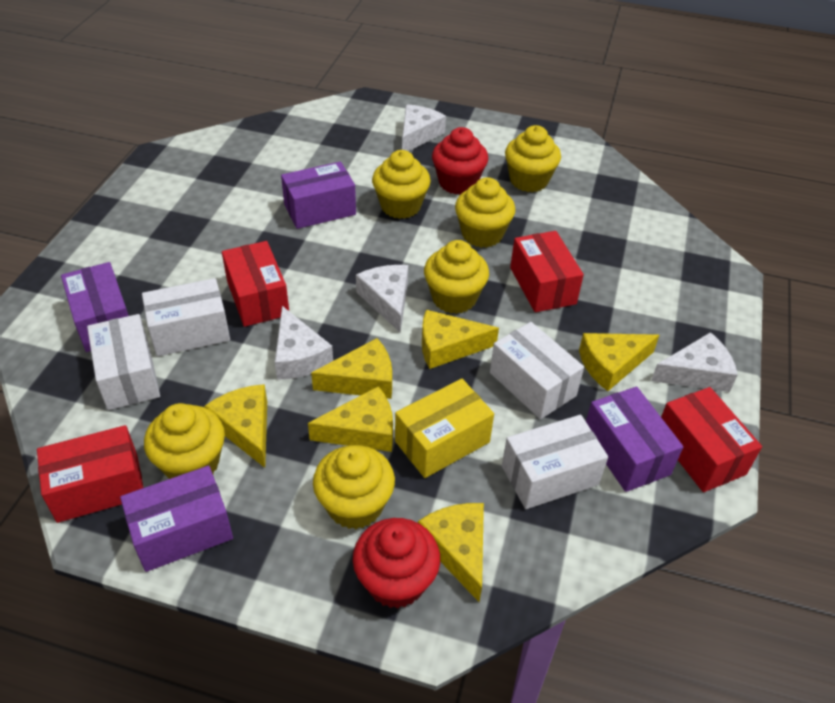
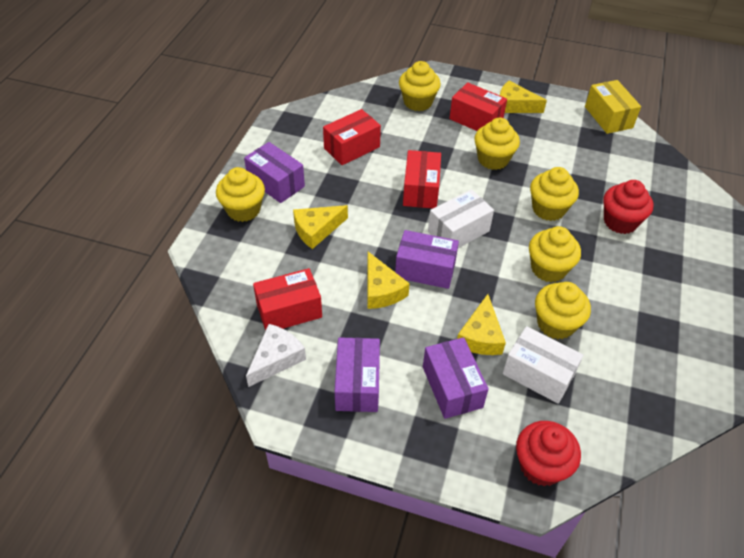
white box: 4 -> 2
white cheese: 4 -> 1
yellow cheese: 6 -> 4

